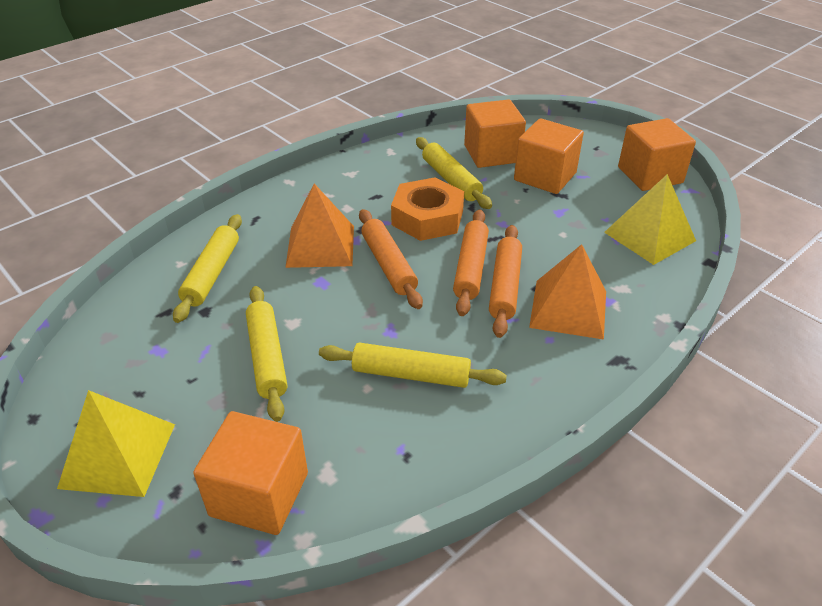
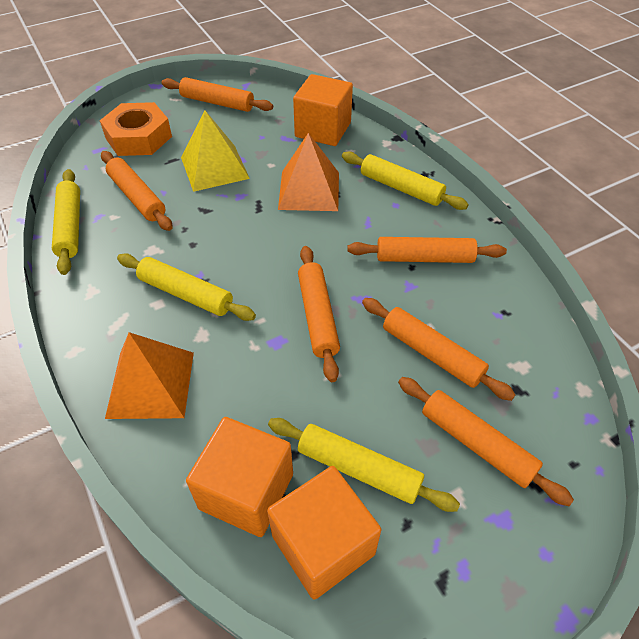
orange cube: 4 -> 3
orange rolling pin: 3 -> 6
yellow pyramid: 2 -> 1

